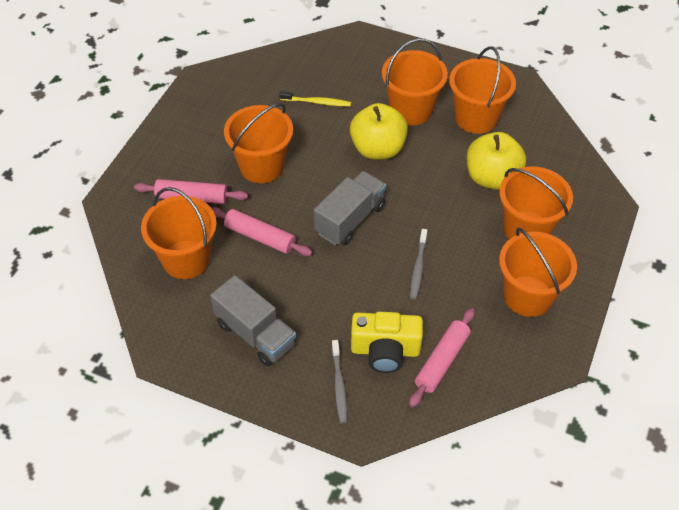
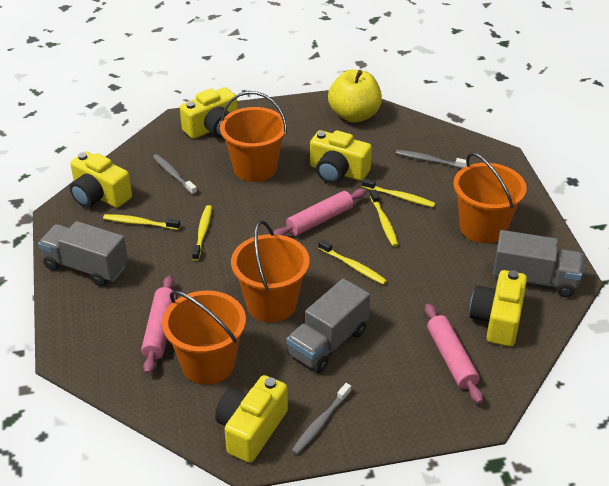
grey toothbrush: 2 -> 3
grey truck: 2 -> 3
orange bucket: 6 -> 4
yellow apple: 2 -> 1
yellow camera: 1 -> 5
yellow toothbrush: 1 -> 5

